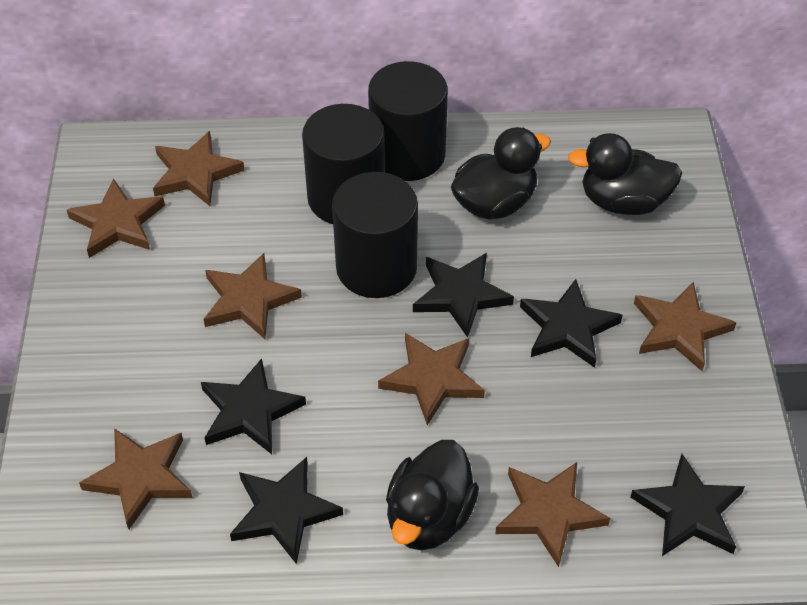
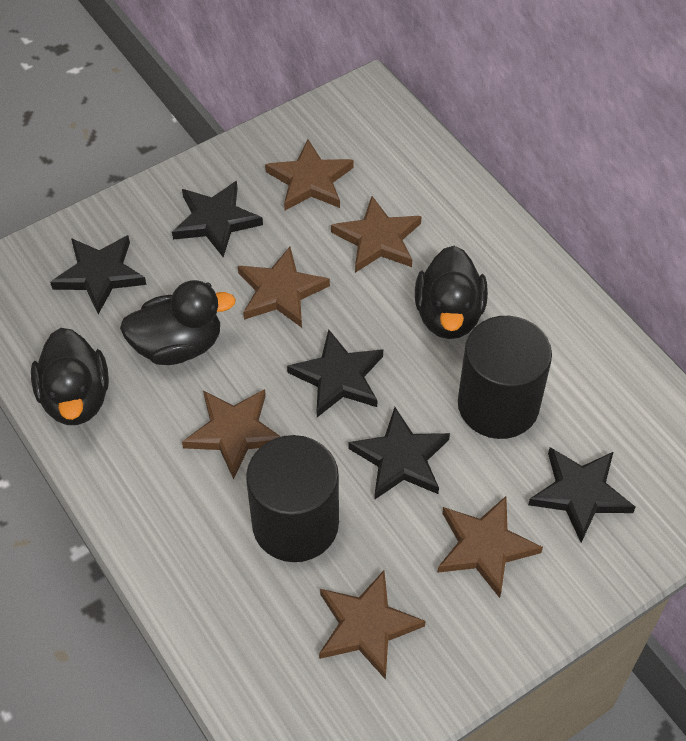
black cylinder: 3 -> 2
brown star: 7 -> 6

